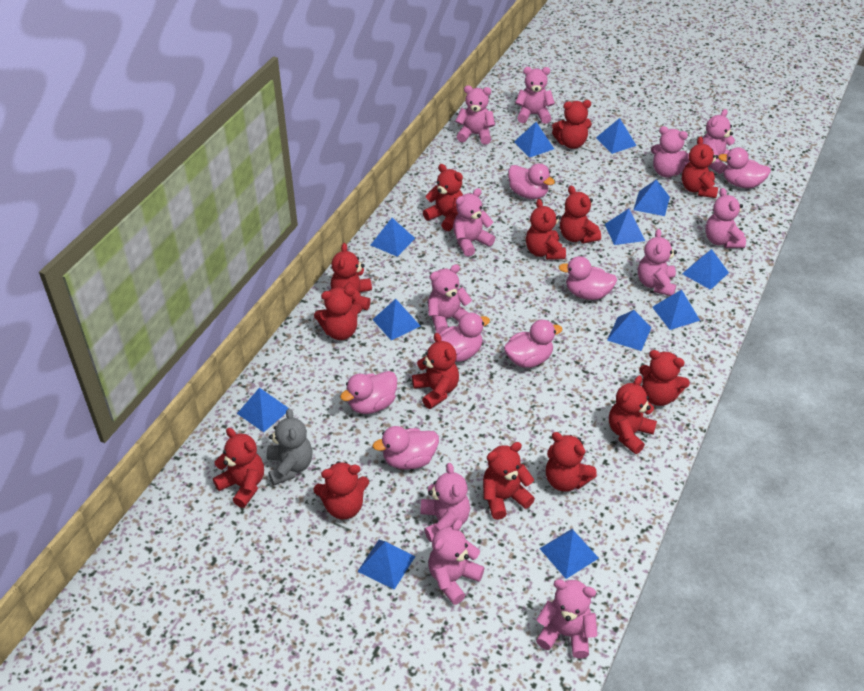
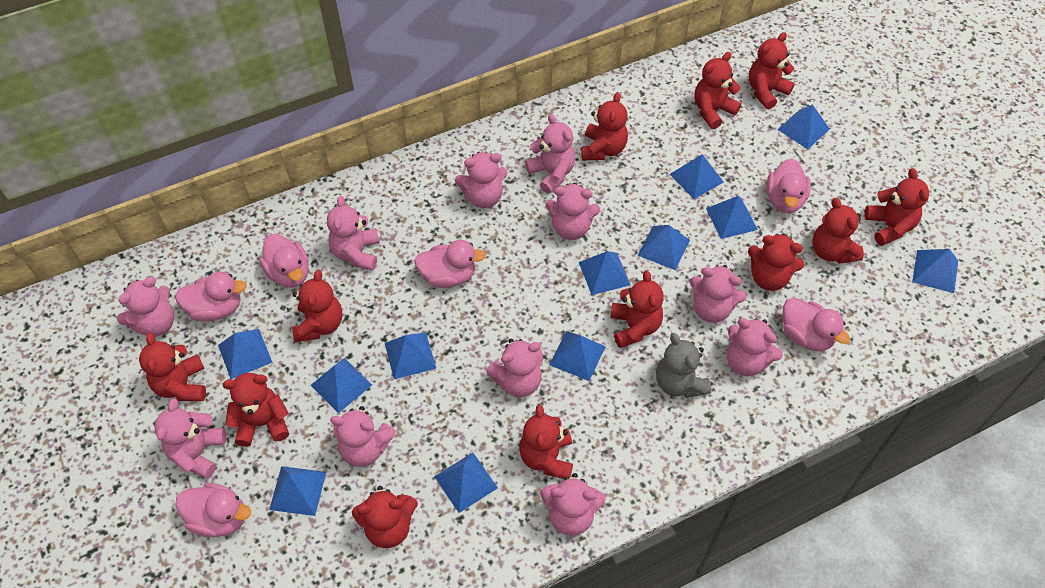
pink duck: 7 -> 6
red teddy bear: 14 -> 12

